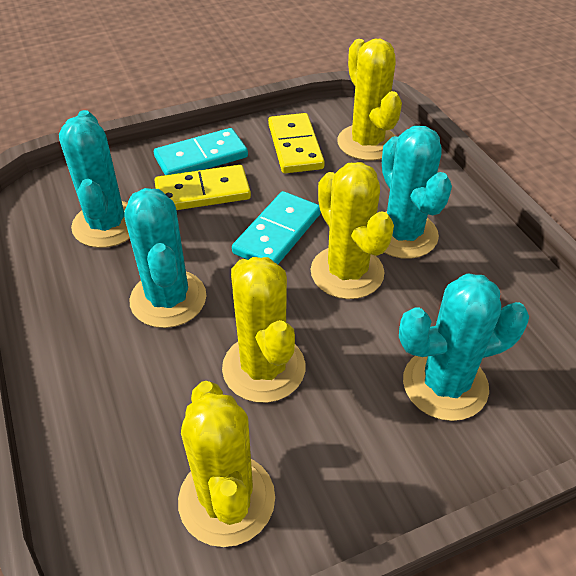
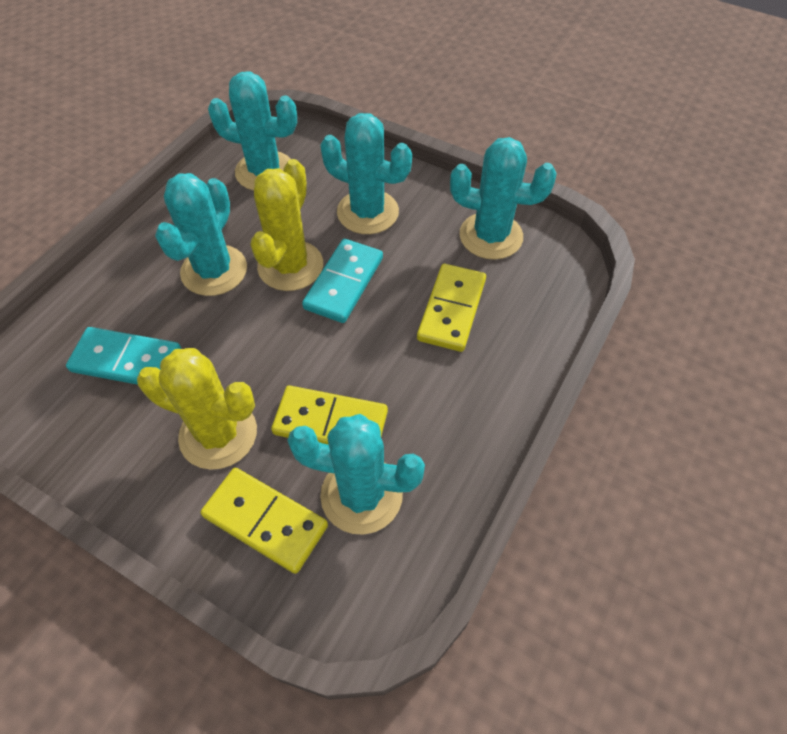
turquoise cactus: 4 -> 5
yellow cactus: 4 -> 2
yellow domino: 2 -> 3

